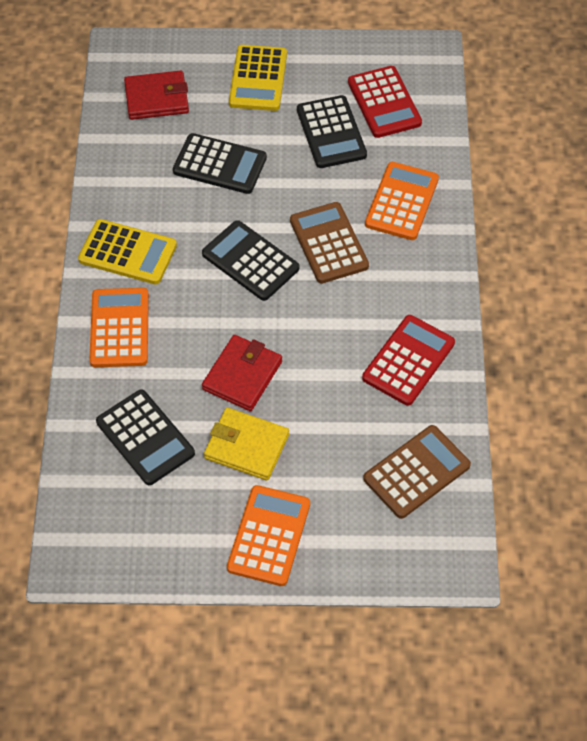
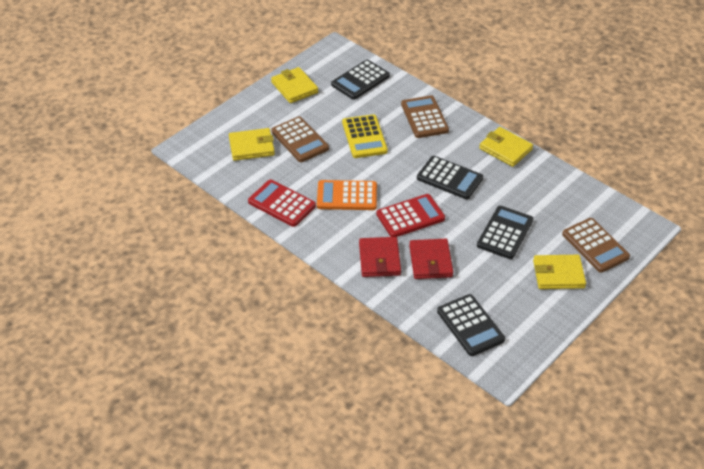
brown calculator: 2 -> 3
orange calculator: 3 -> 1
yellow calculator: 2 -> 1
yellow wallet: 1 -> 4

